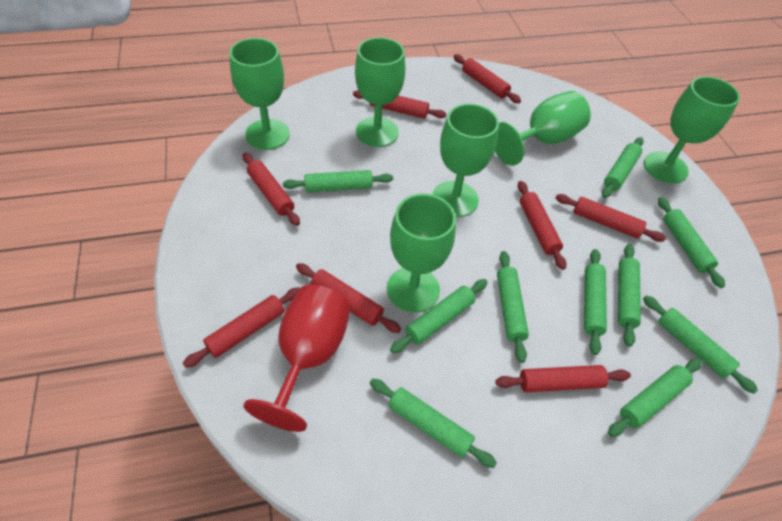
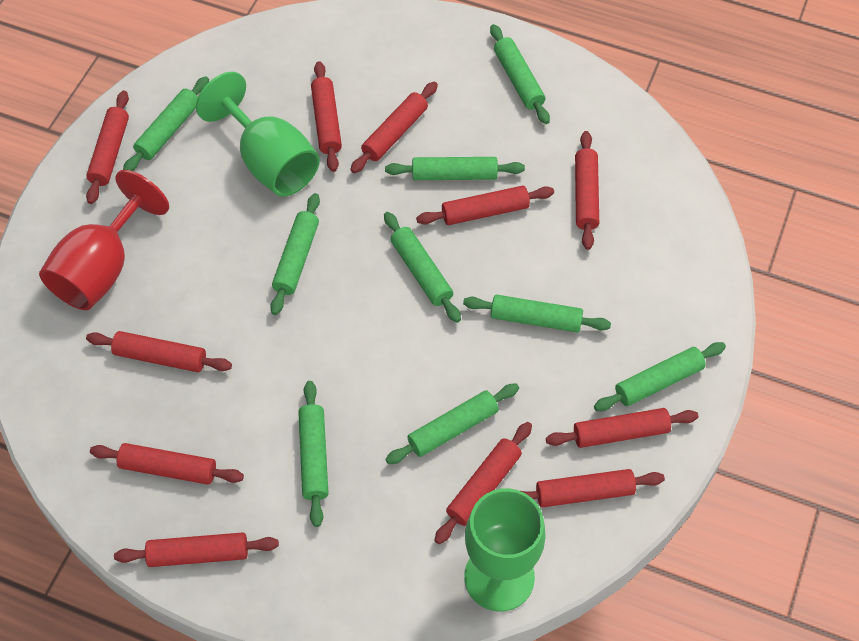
green goblet: 6 -> 2
green rolling pin: 10 -> 9
red rolling pin: 8 -> 11

